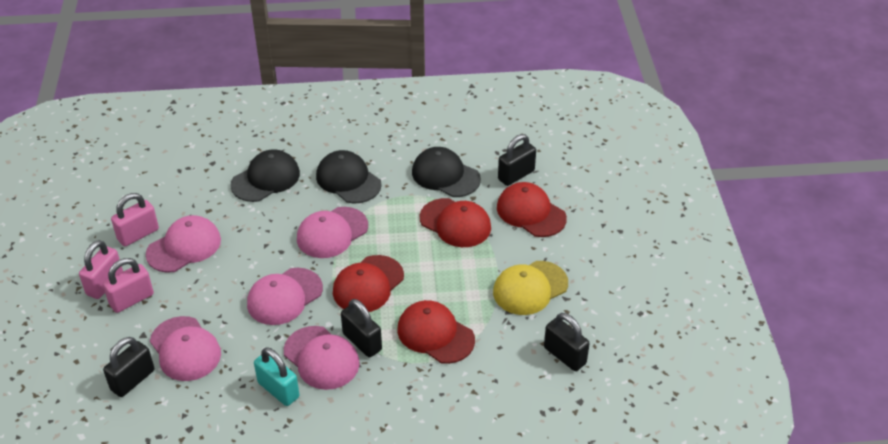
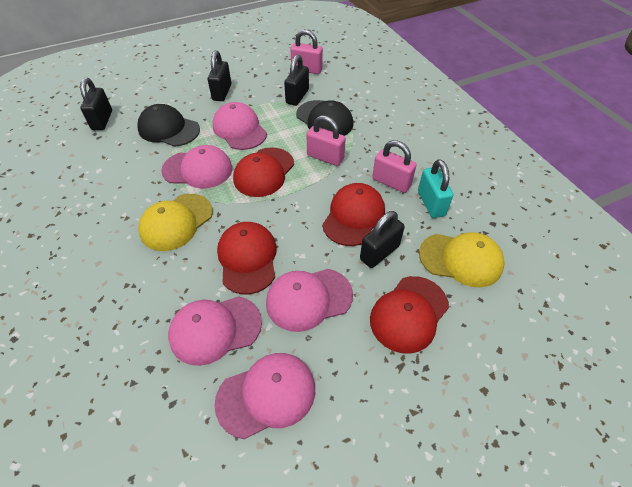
black cap: 3 -> 2
yellow cap: 1 -> 2

